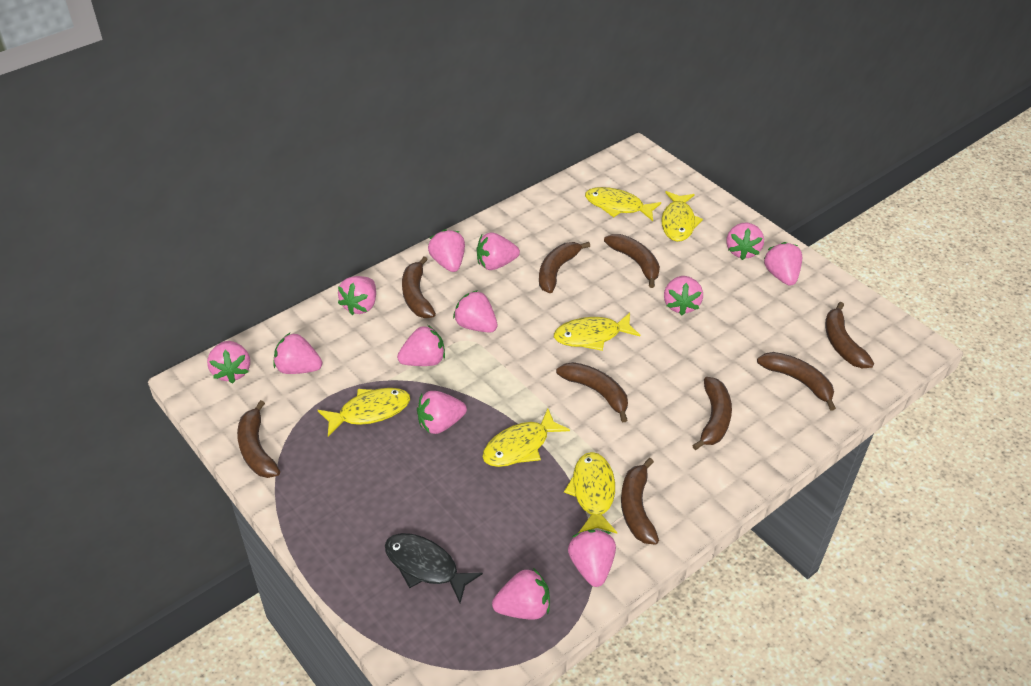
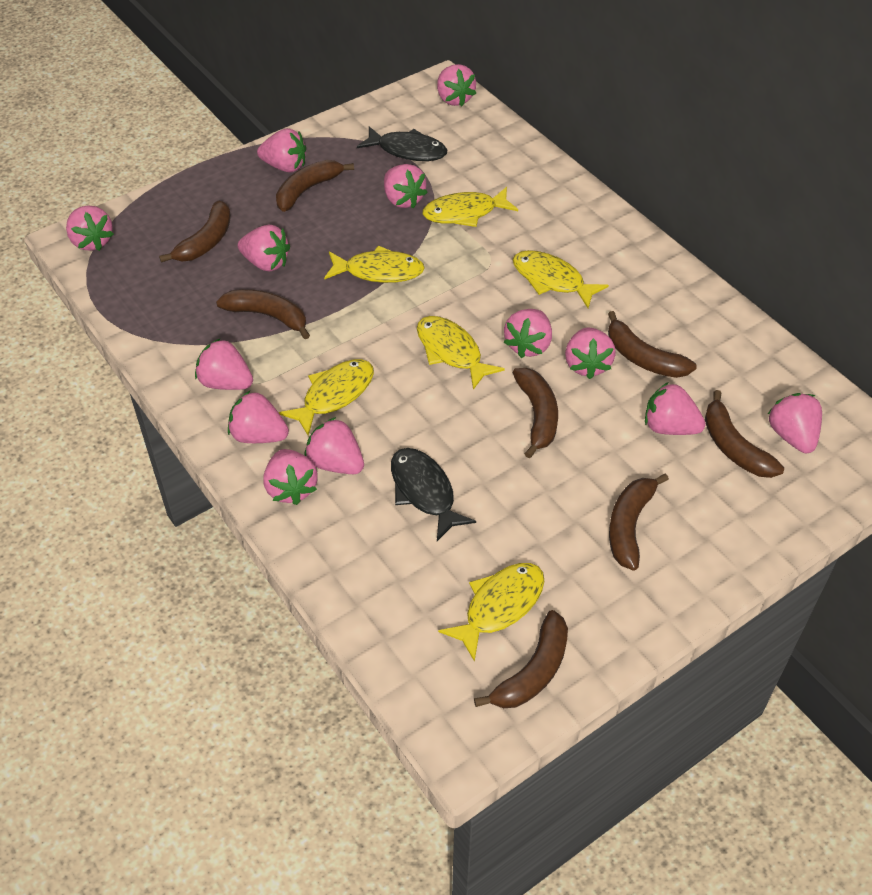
black fish: 1 -> 2
brown banana: 9 -> 8

